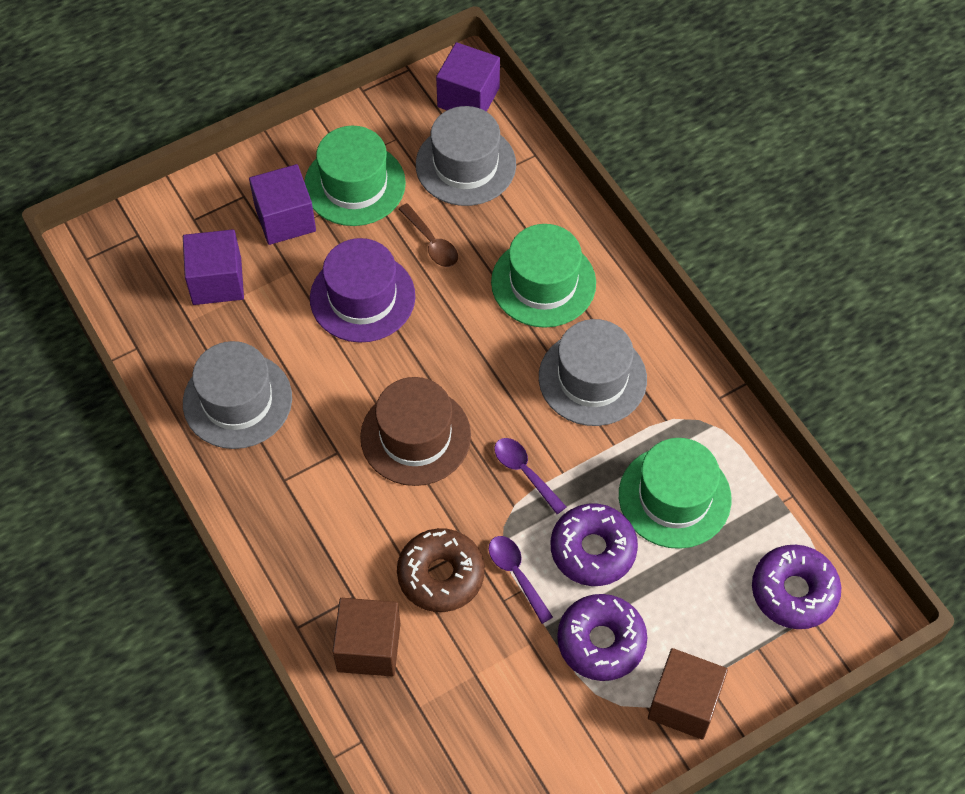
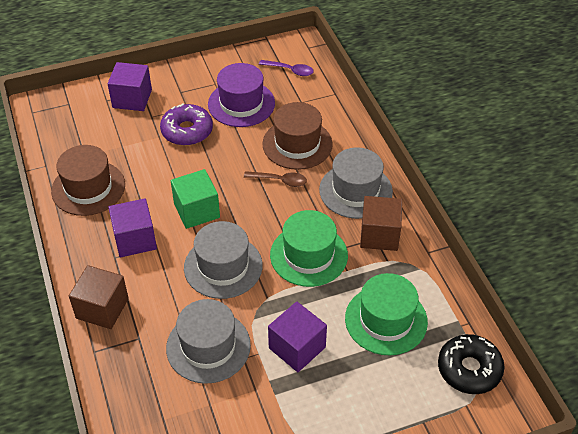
black donut: 0 -> 1
brown donut: 1 -> 0
brown hat: 1 -> 2
green cube: 0 -> 1
green hat: 3 -> 2
purple donut: 3 -> 1
purple spoon: 2 -> 1

